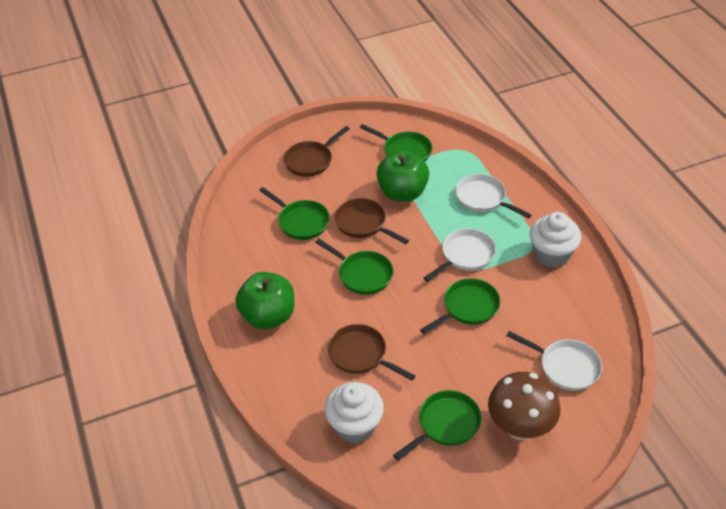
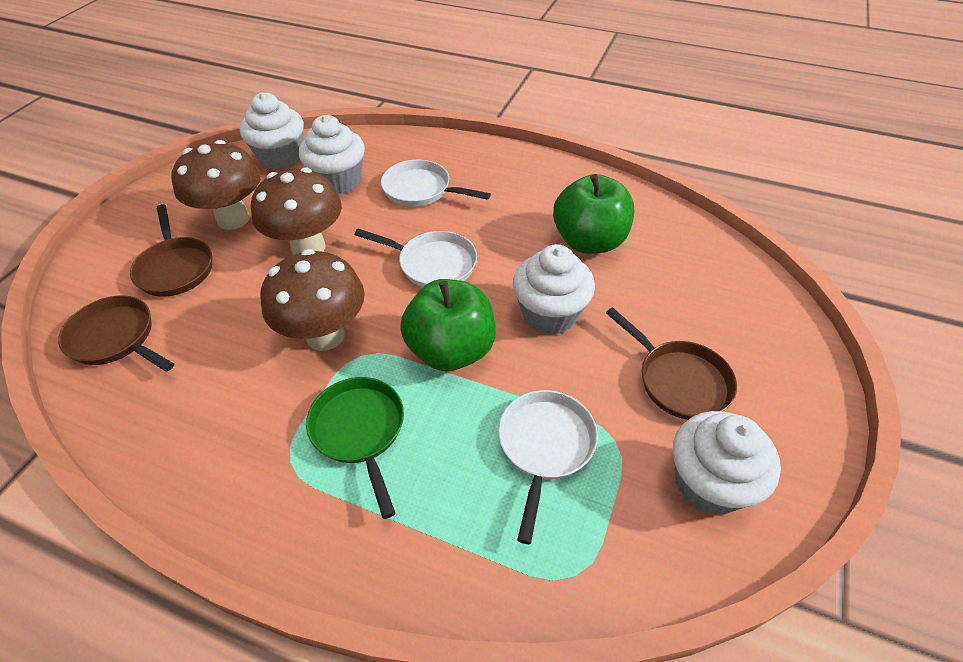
brown mushroom: 1 -> 3
green pan: 5 -> 1
white cupcake: 2 -> 4

